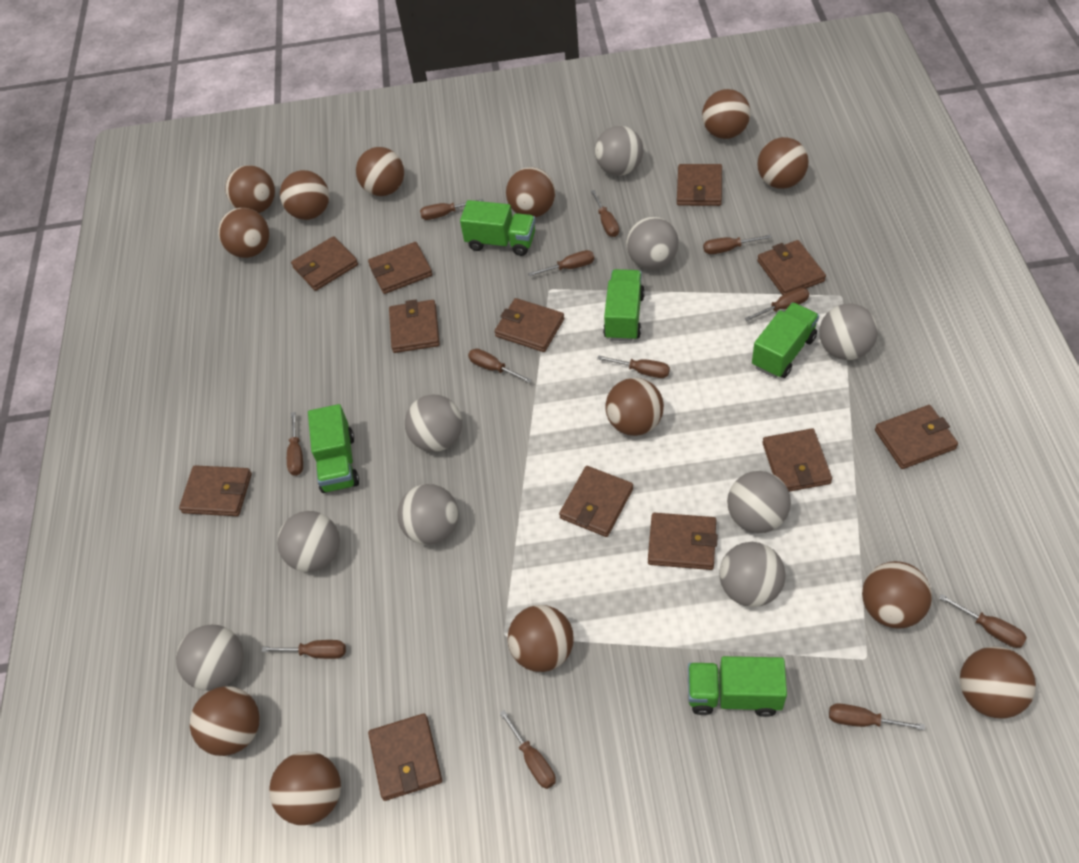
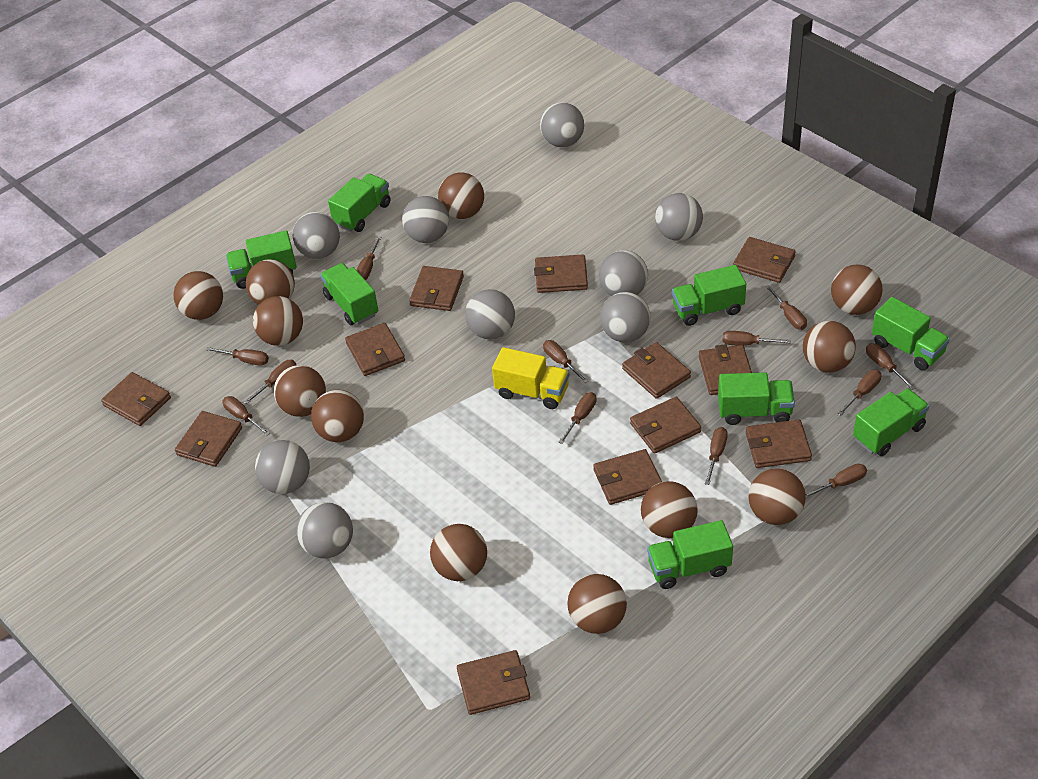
brown ball: 13 -> 12
green truck: 5 -> 8
yellow truck: 0 -> 1

